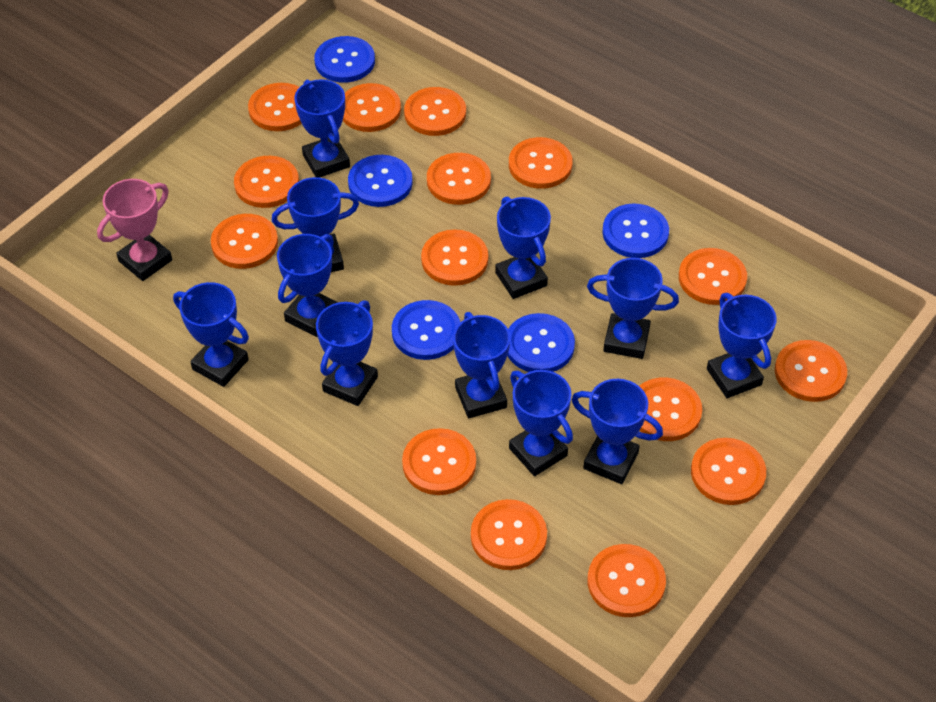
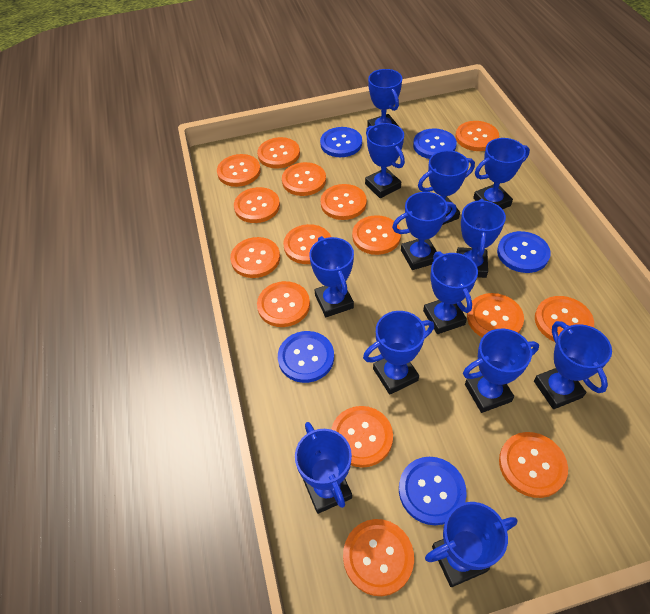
blue trophy: 11 -> 13
pink trophy: 1 -> 0

